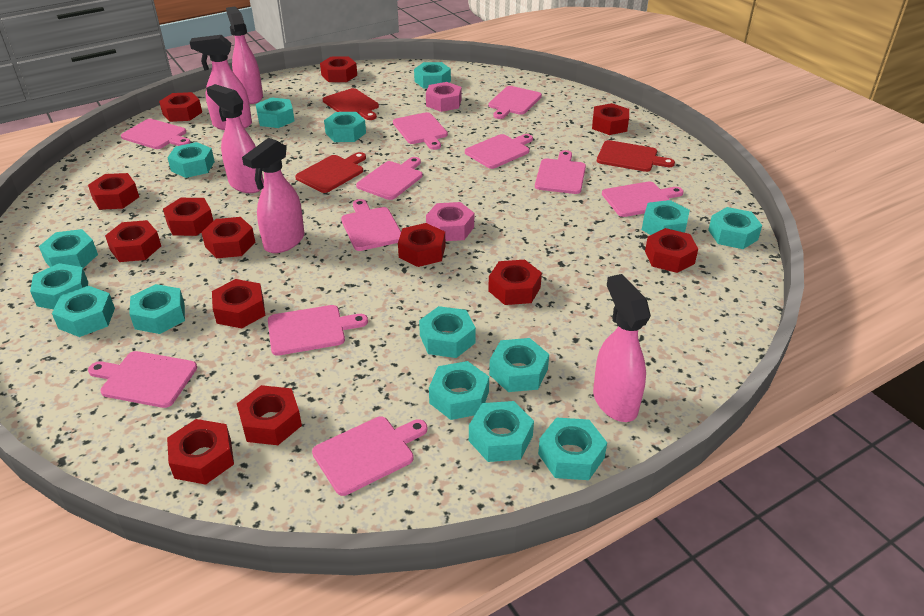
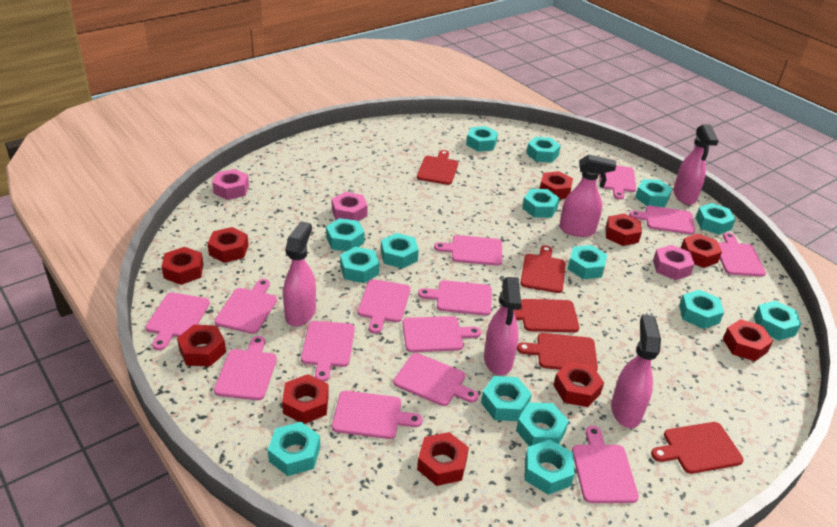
pink cutting board: 11 -> 14
pink nut: 2 -> 3
red cutting board: 3 -> 5
red nut: 13 -> 10

